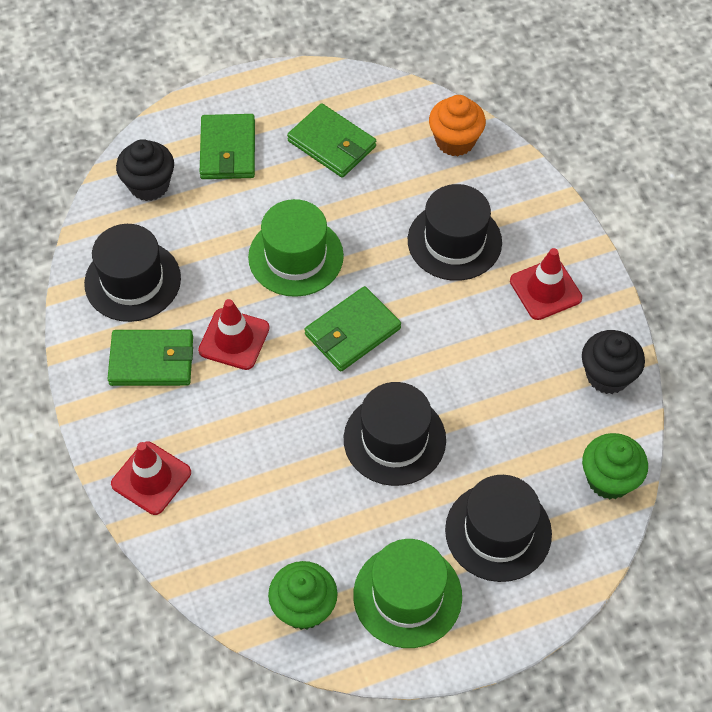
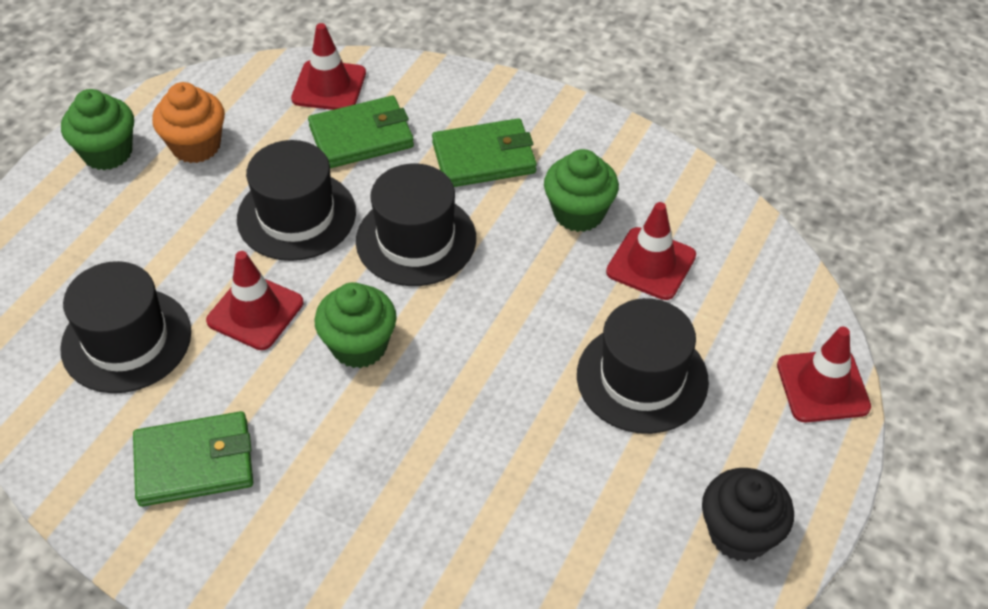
black cupcake: 2 -> 1
green cupcake: 2 -> 3
green hat: 2 -> 0
green wallet: 4 -> 3
red traffic cone: 3 -> 4

